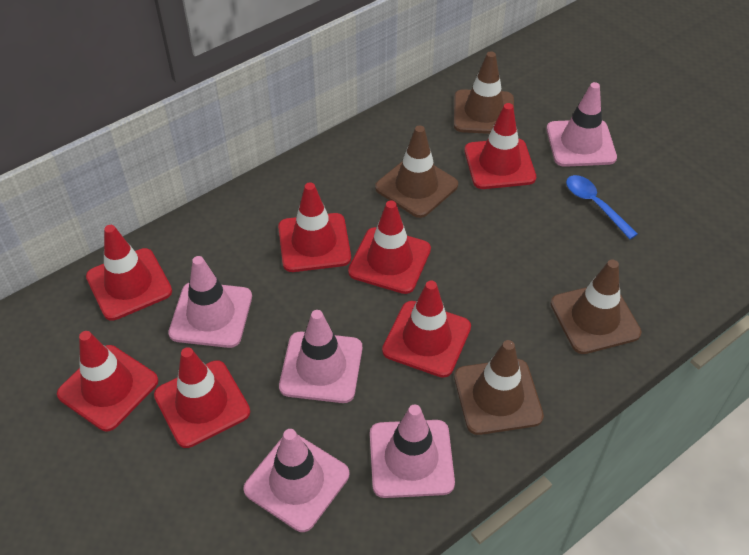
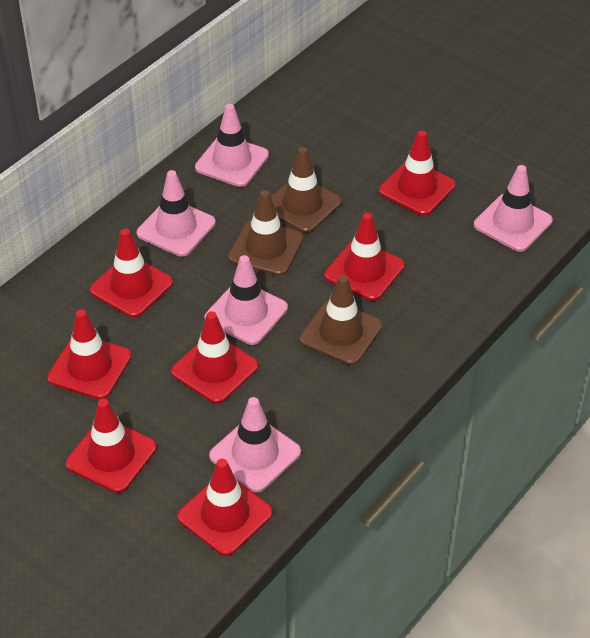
blue spoon: 1 -> 0
brown traffic cone: 4 -> 3

